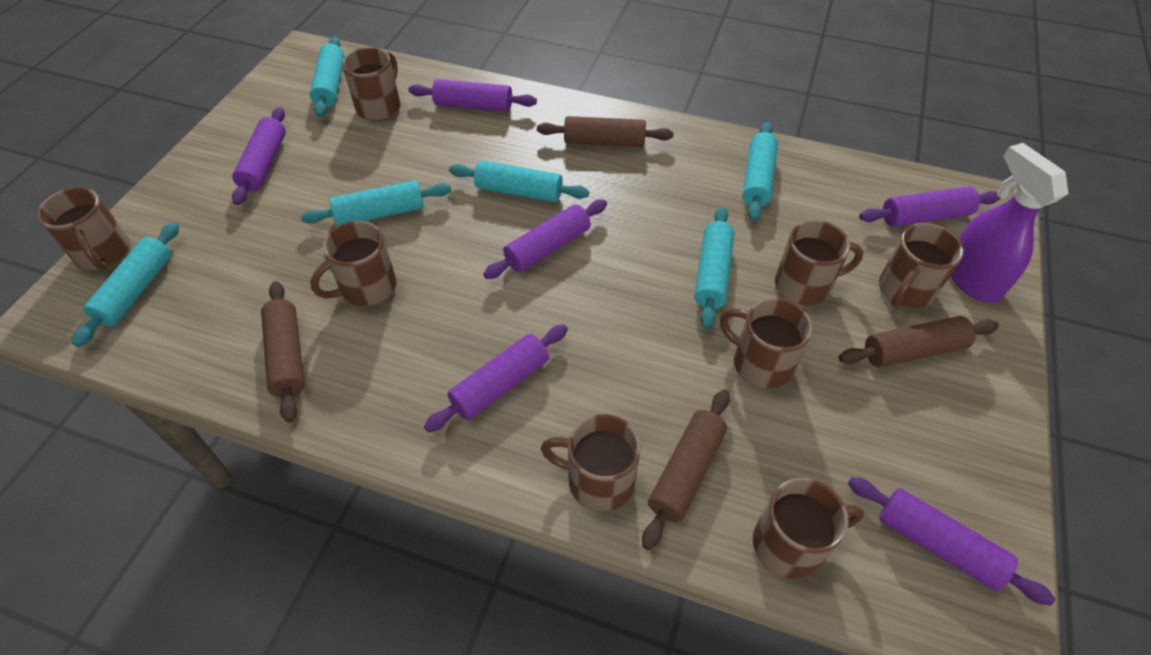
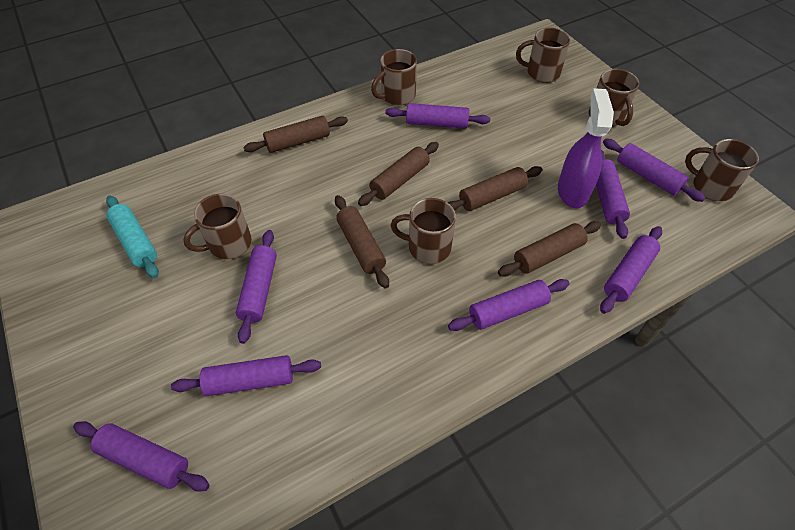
brown mug: 8 -> 6
brown rolling pin: 4 -> 5
purple rolling pin: 6 -> 8
turquoise rolling pin: 6 -> 1

